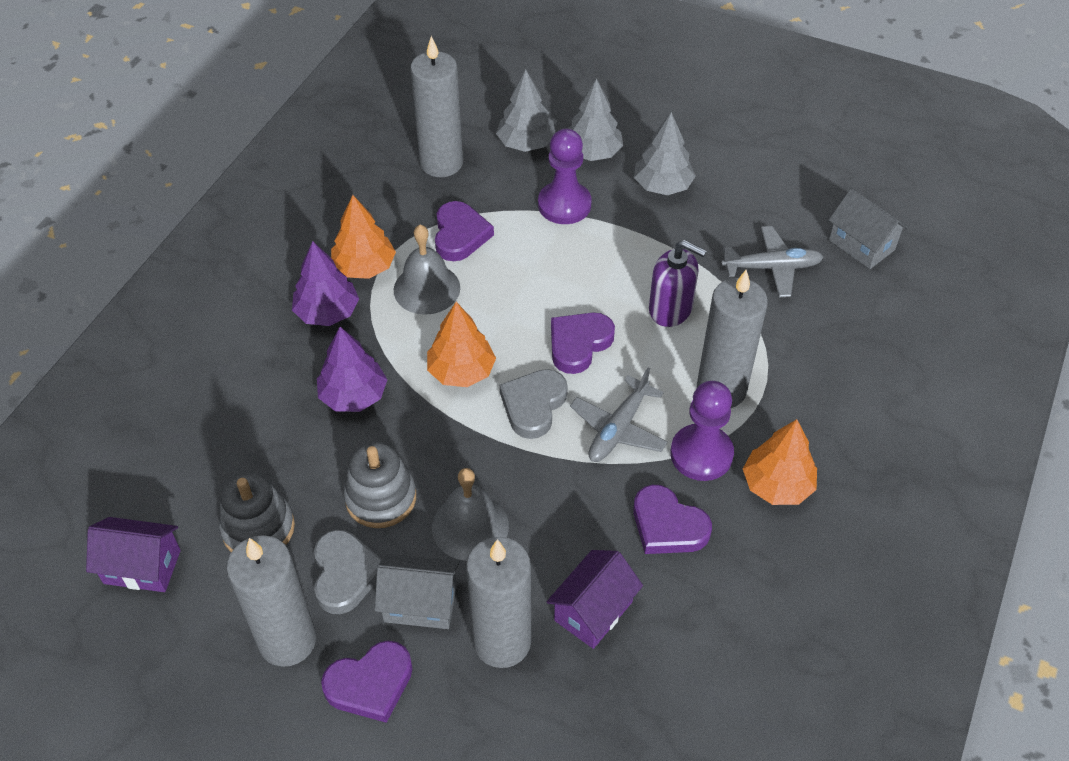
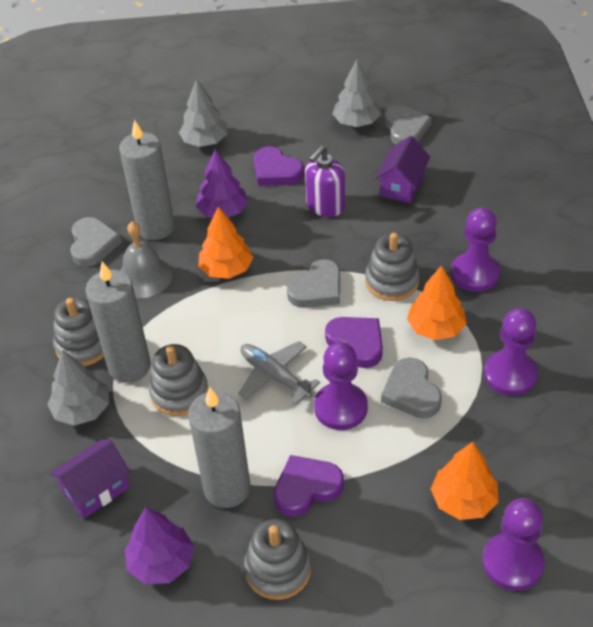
grey bell: 2 -> 1
grey candle: 4 -> 3
grey heart: 2 -> 4
grey house: 2 -> 0
grey plane: 2 -> 1
grey stacking toy: 2 -> 4
purple heart: 4 -> 3
purple pawn: 2 -> 4

